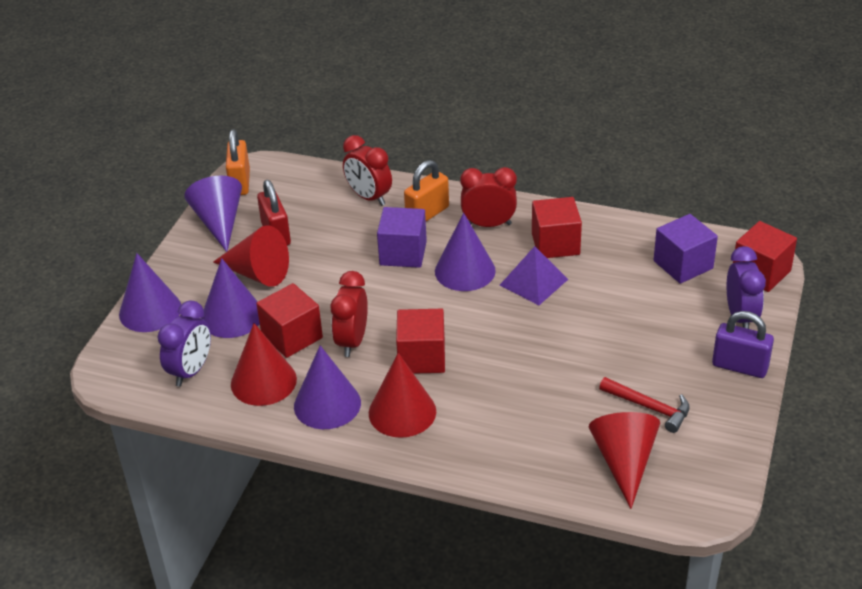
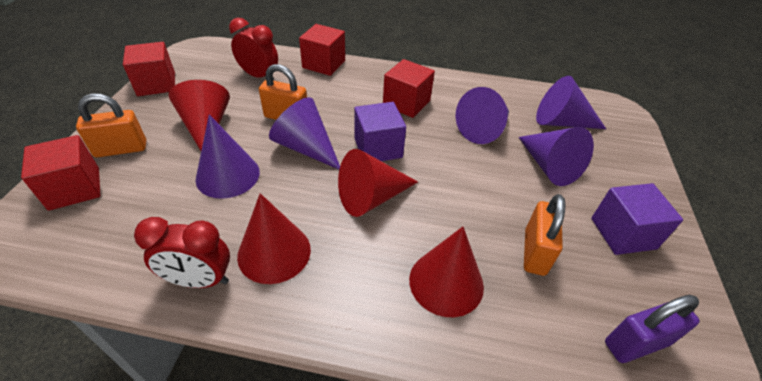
orange padlock: 2 -> 3
purple clock: 2 -> 0
purple pyramid: 1 -> 0
red clock: 3 -> 2
red hammer: 1 -> 0
red padlock: 1 -> 0

